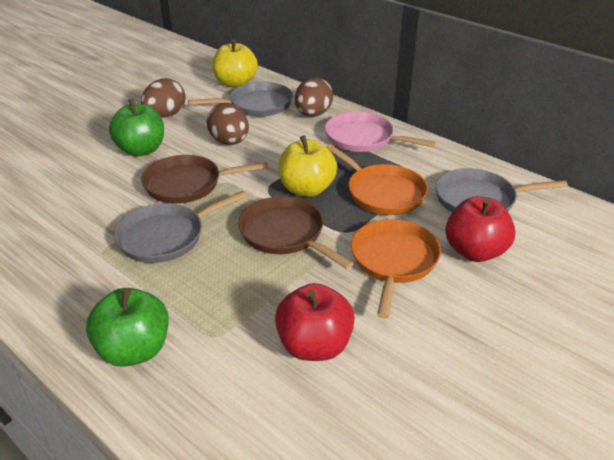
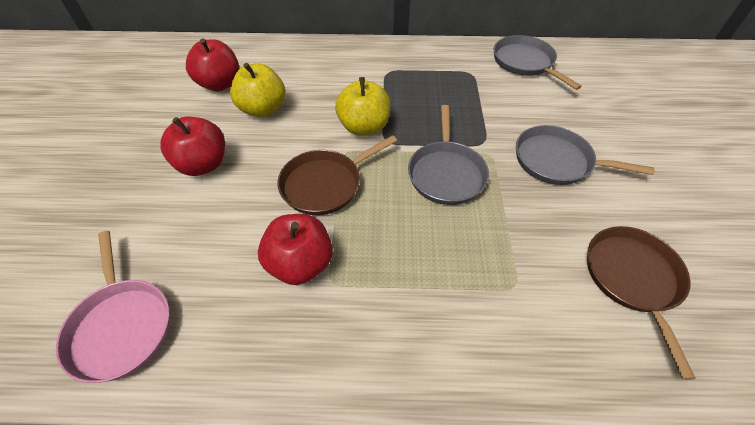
brown egg: 3 -> 0
green apple: 2 -> 0
orange pan: 2 -> 0
red apple: 2 -> 3

